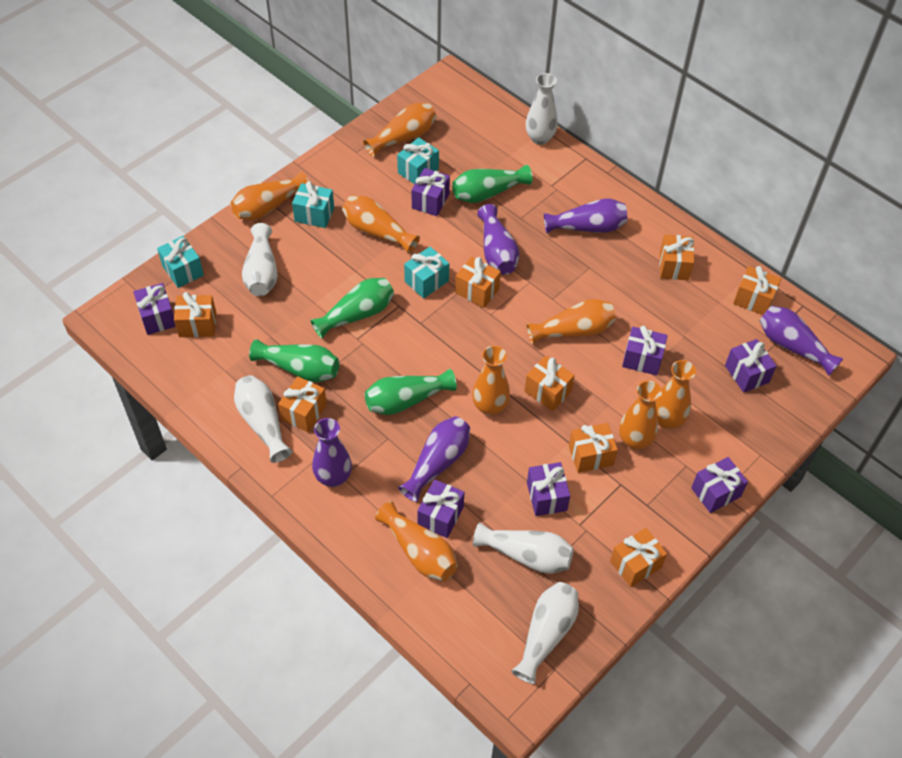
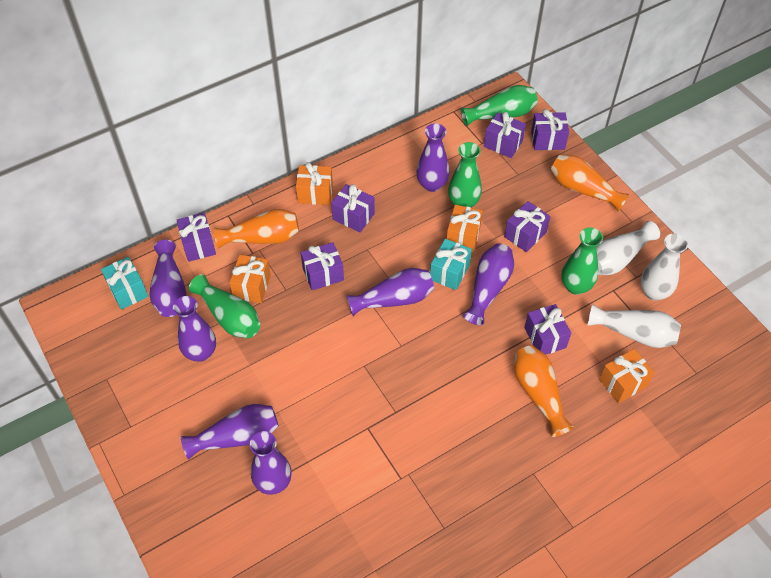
orange gift: 8 -> 4
orange vase: 8 -> 3
purple vase: 5 -> 7
turquoise gift: 4 -> 2
white vase: 5 -> 3

